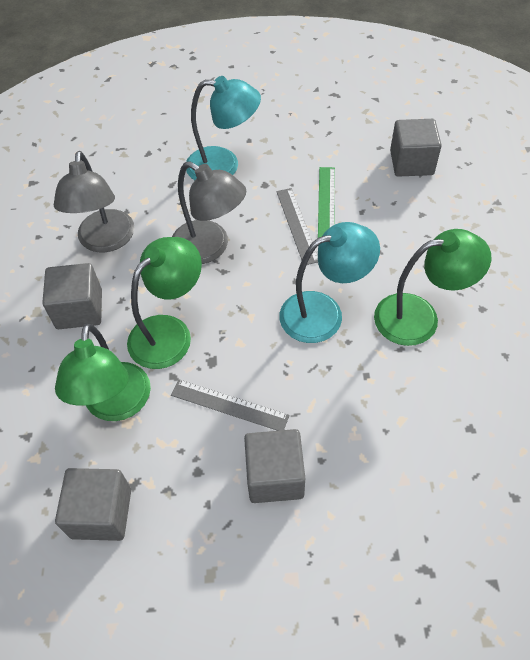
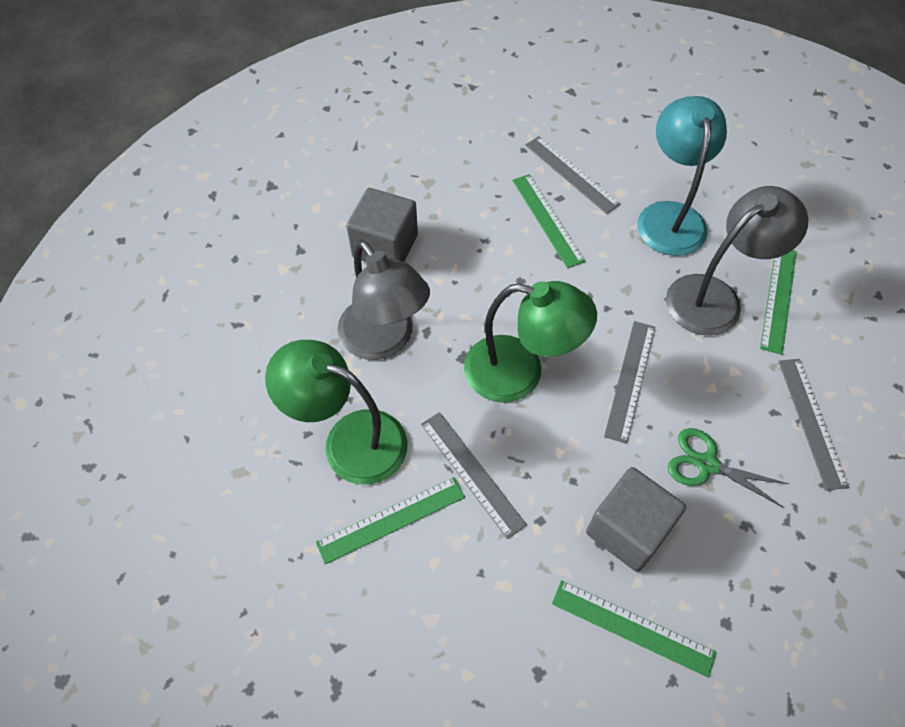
green lamp: 3 -> 2
green ruler: 1 -> 4
green scissors: 0 -> 1
grey cube: 4 -> 2
grey ruler: 2 -> 4
turquoise lamp: 2 -> 1

